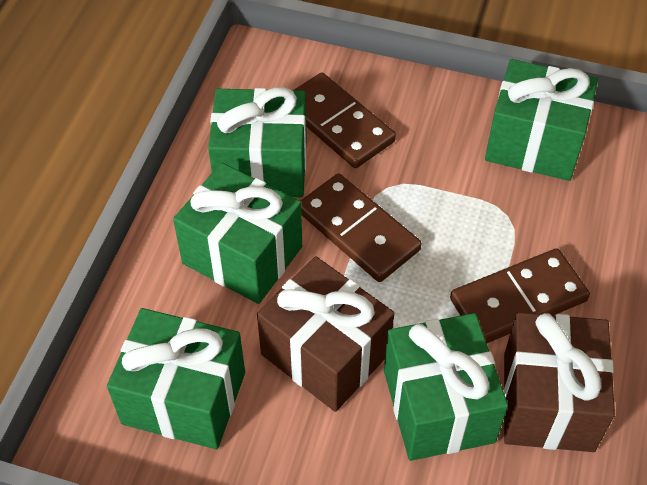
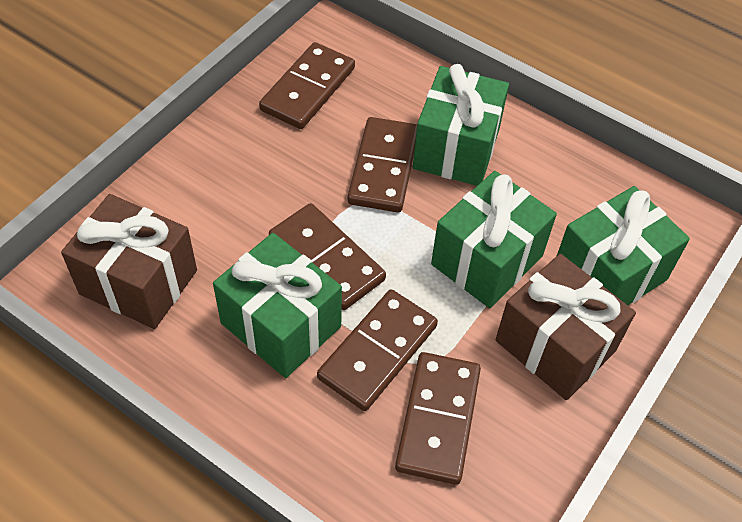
brown domino: 3 -> 5
green gift: 5 -> 4

